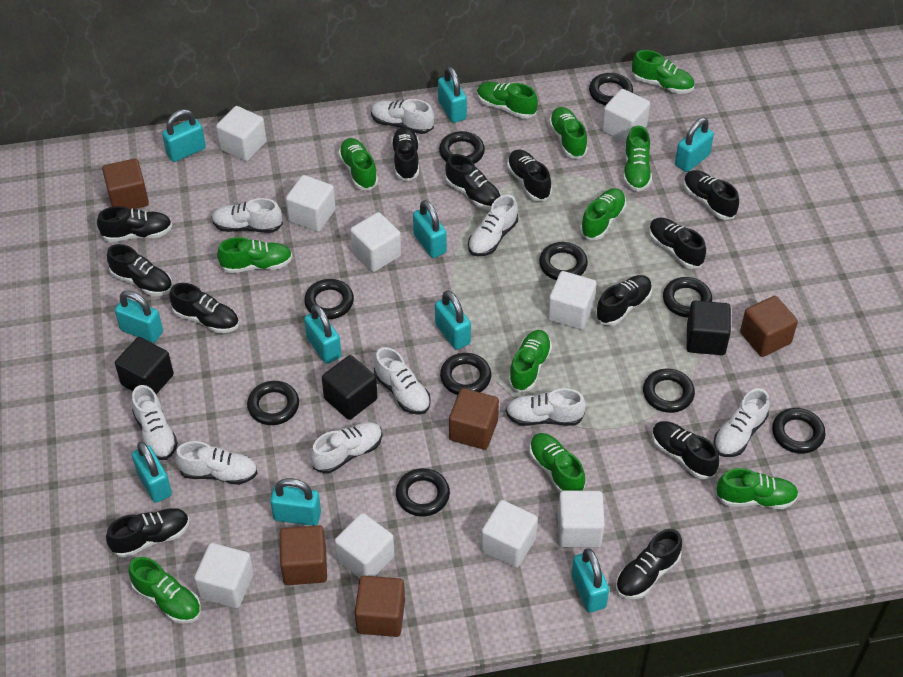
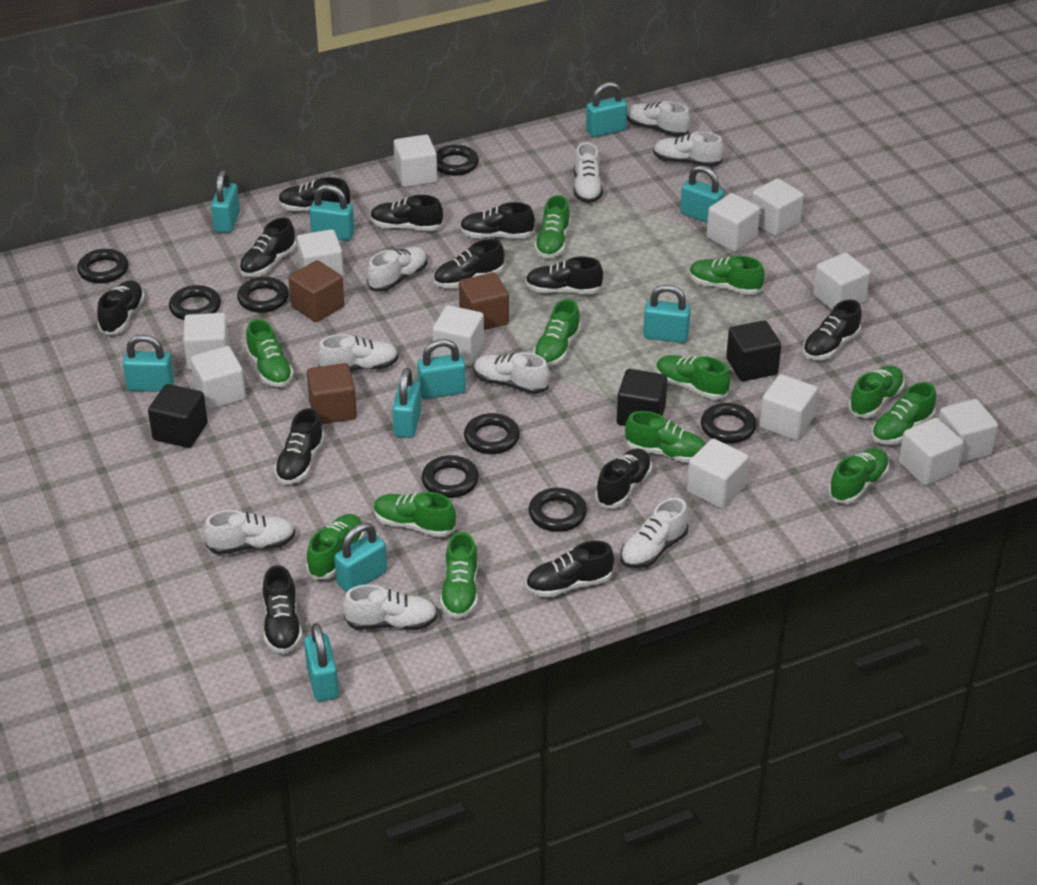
black ring: 10 -> 8
brown cube: 5 -> 3
green shoe: 11 -> 12
white cube: 9 -> 12

